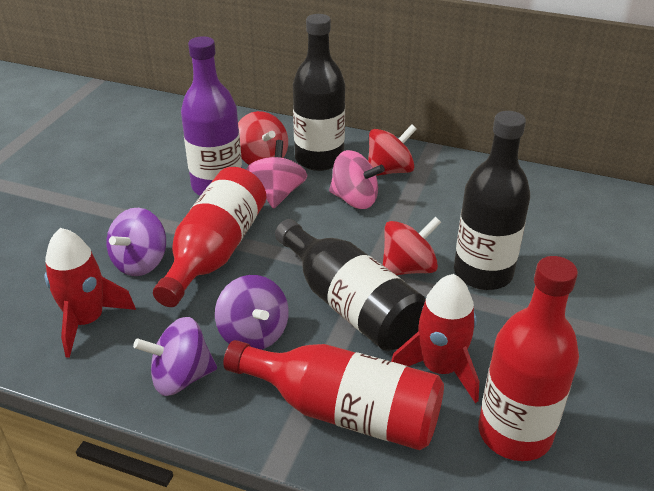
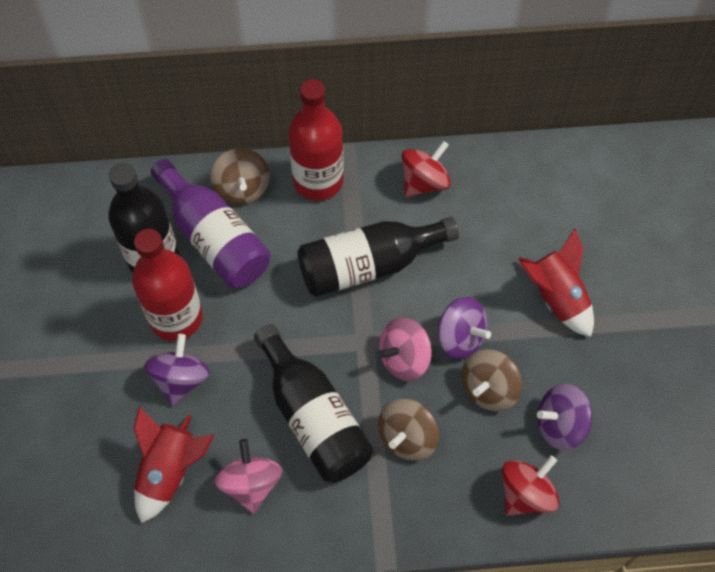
brown spinning top: 0 -> 3
red bottle: 3 -> 2
red spinning top: 3 -> 2

